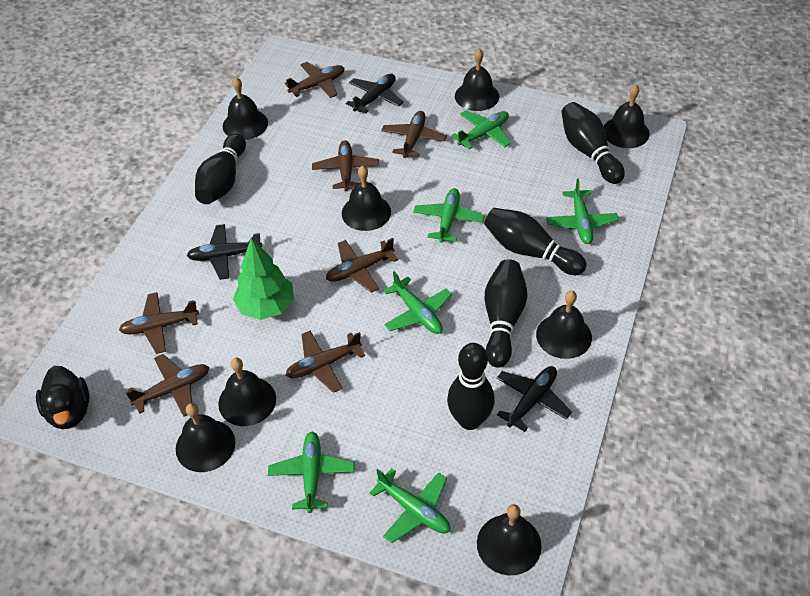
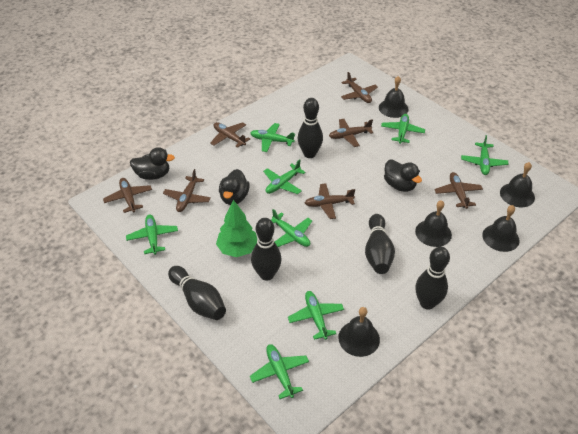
black bell: 8 -> 5
black duck: 1 -> 3
black plane: 3 -> 0
green plane: 6 -> 8

